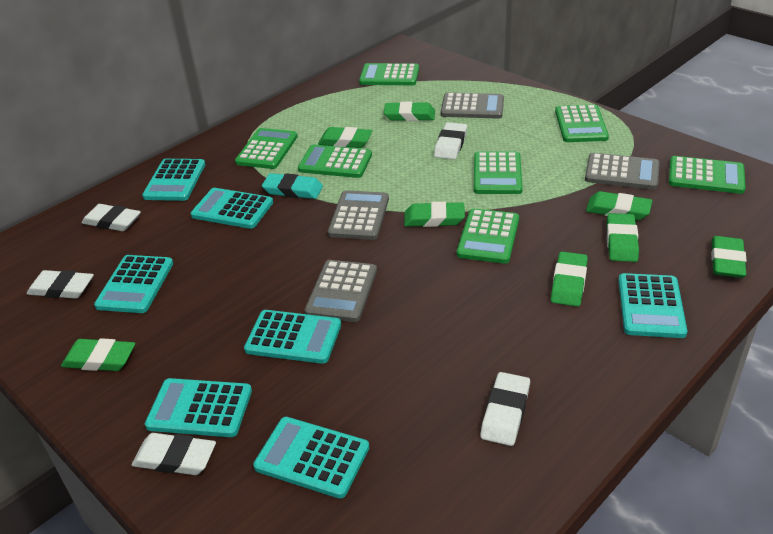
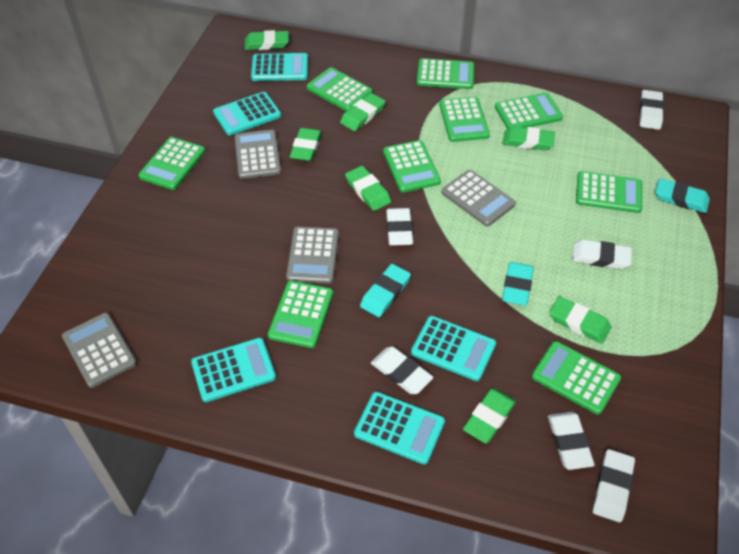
green calculator: 7 -> 9
green eraser: 8 -> 7
turquoise calculator: 7 -> 5
turquoise eraser: 1 -> 3
white eraser: 5 -> 6

